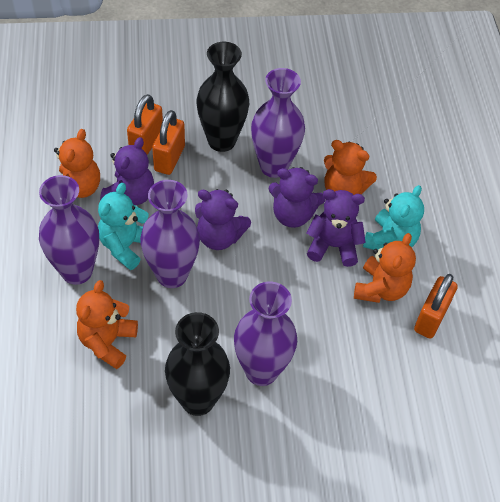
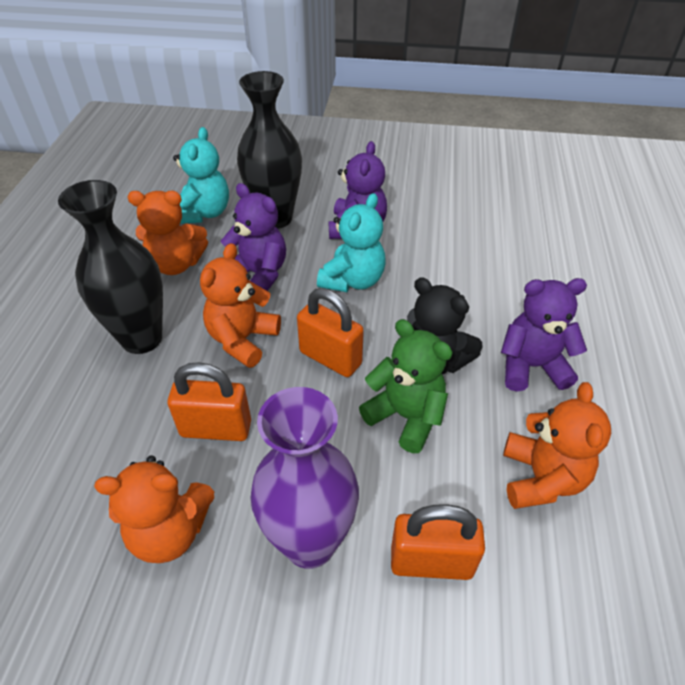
black teddy bear: 0 -> 1
green teddy bear: 0 -> 1
purple teddy bear: 4 -> 3
purple vase: 4 -> 1

